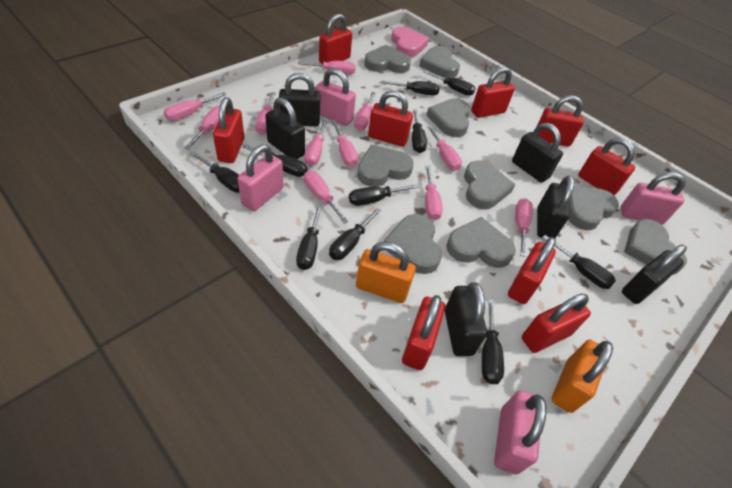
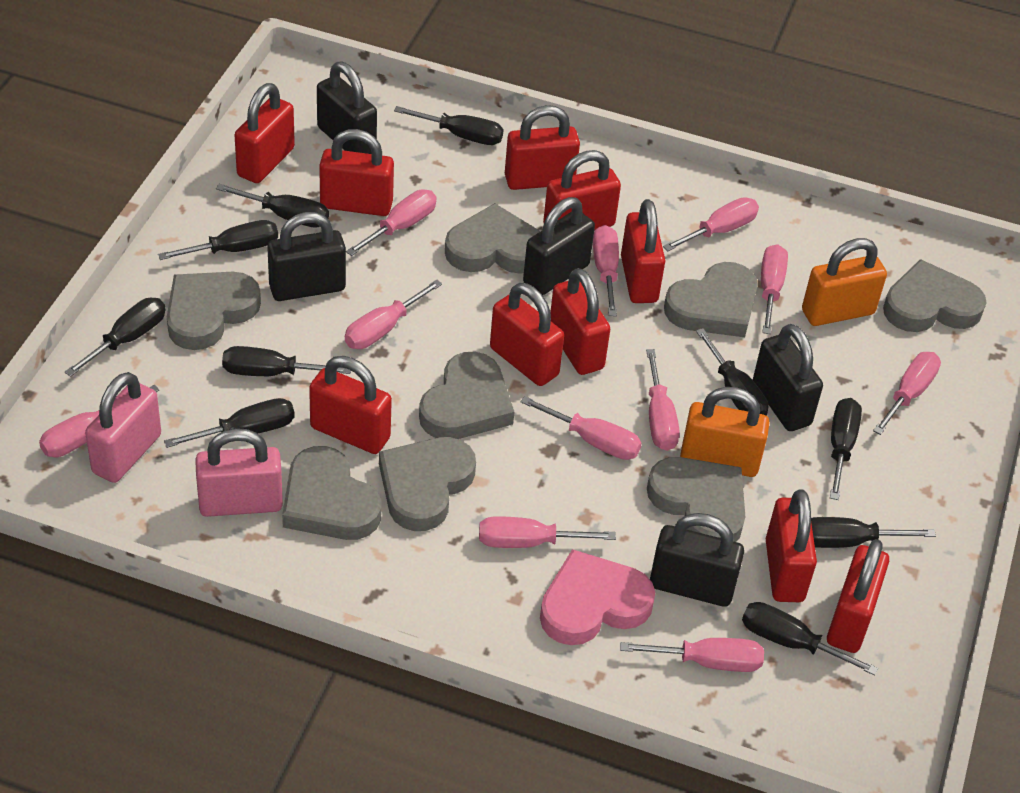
black padlock: 6 -> 5
grey heart: 9 -> 8
pink padlock: 4 -> 2
red padlock: 9 -> 10

